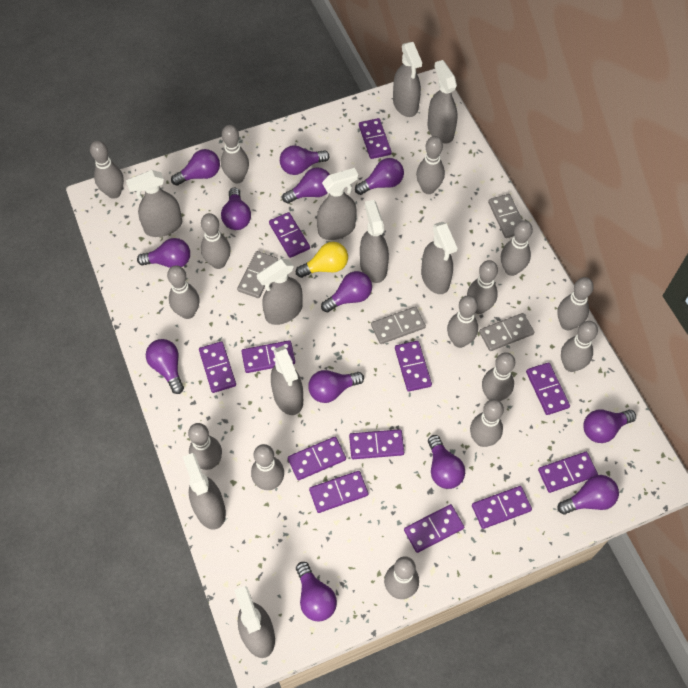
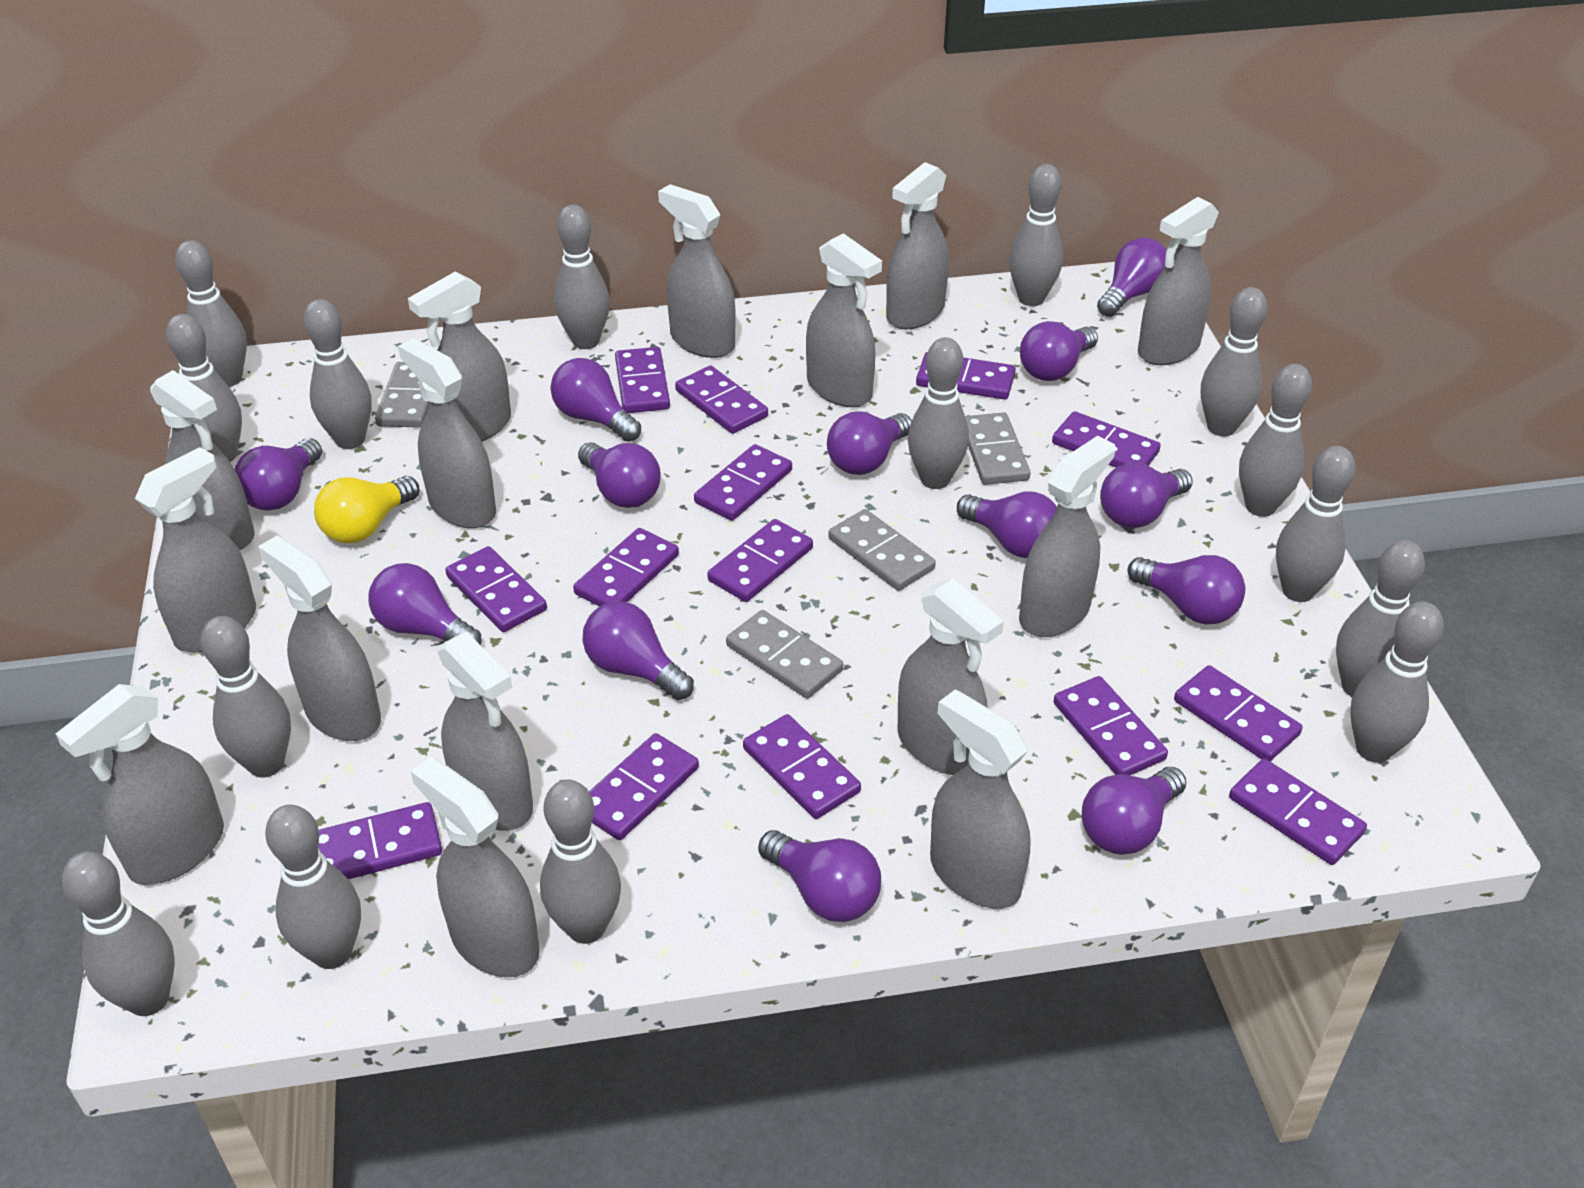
grey spray bottle: 10 -> 15
purple domino: 12 -> 14

